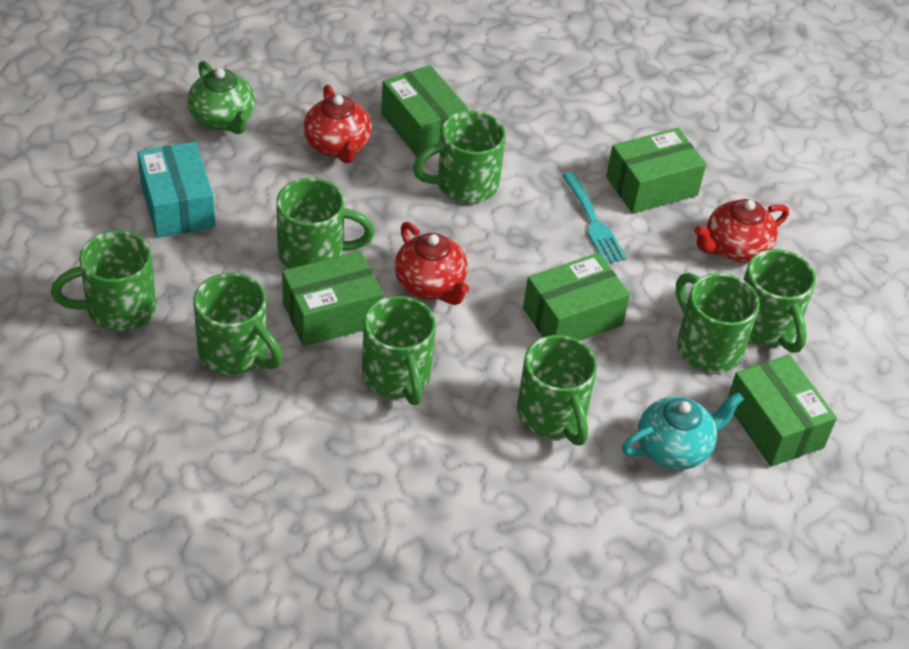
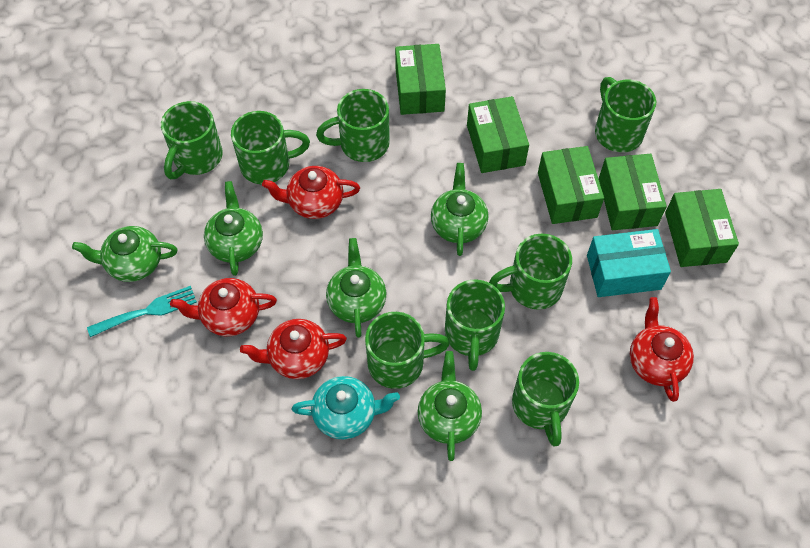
green teapot: 1 -> 5
red teapot: 3 -> 4

